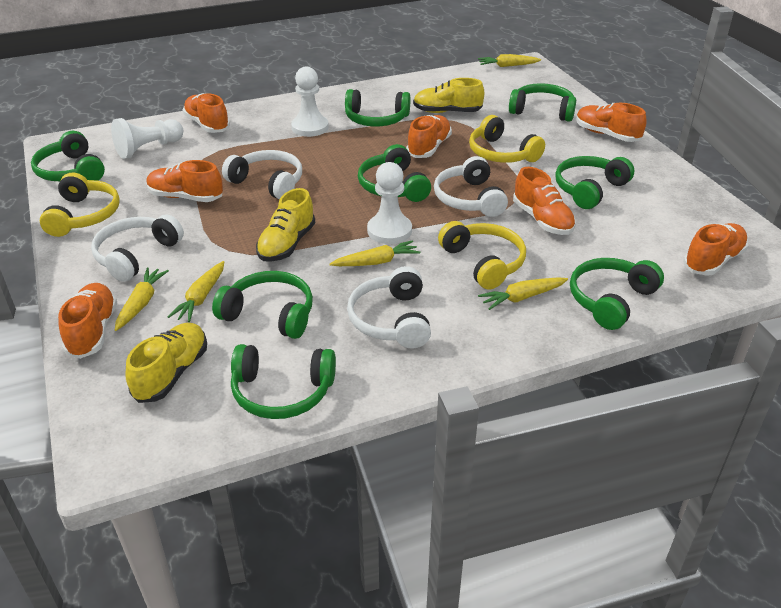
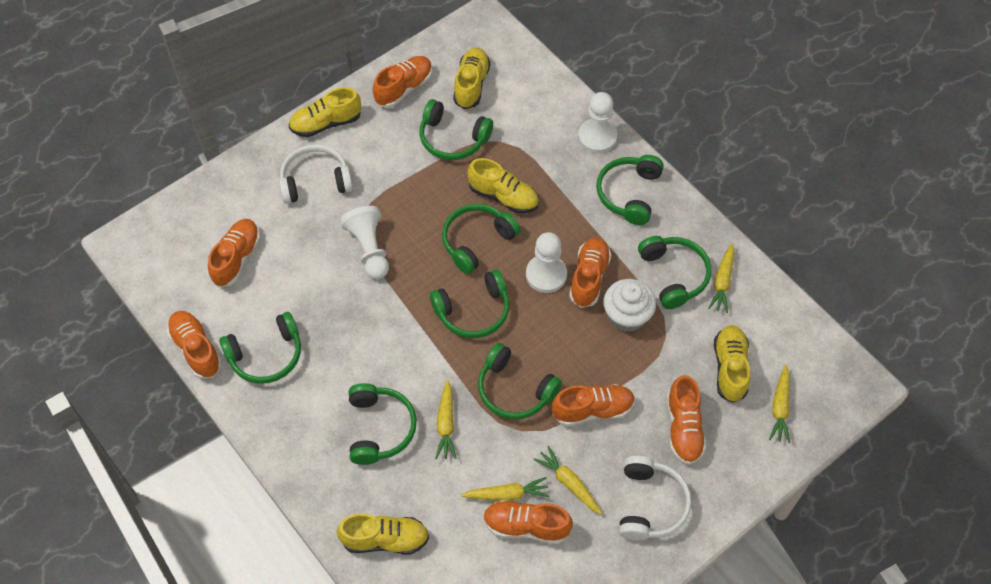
white cupcake: 0 -> 1
white headphones: 4 -> 2
yellow headphones: 3 -> 0
yellow shoe: 3 -> 5

